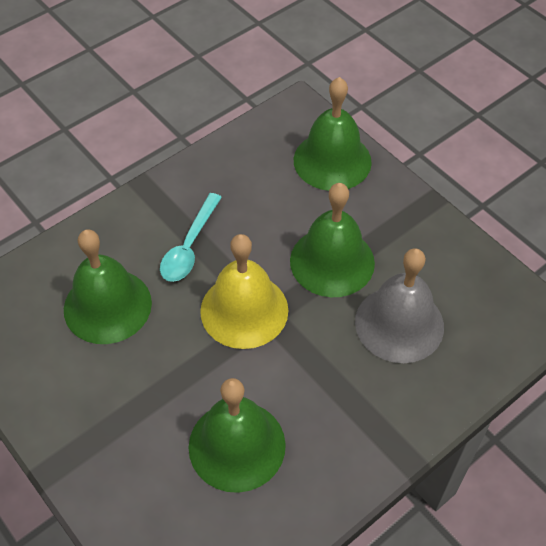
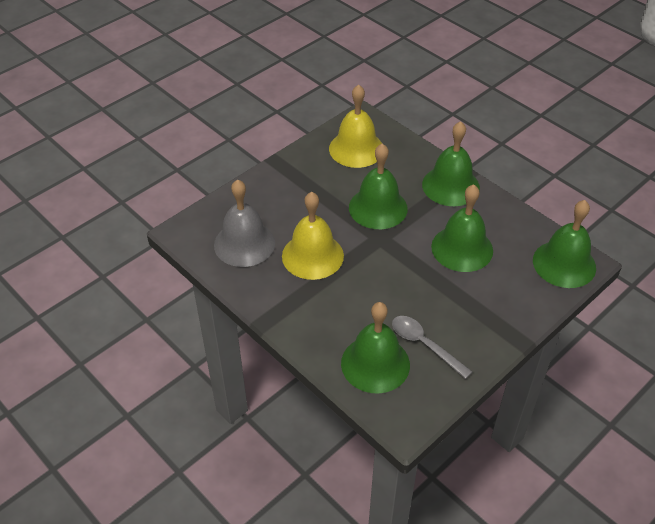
green bell: 4 -> 5
grey spoon: 0 -> 1
turquoise spoon: 1 -> 0
yellow bell: 1 -> 2

